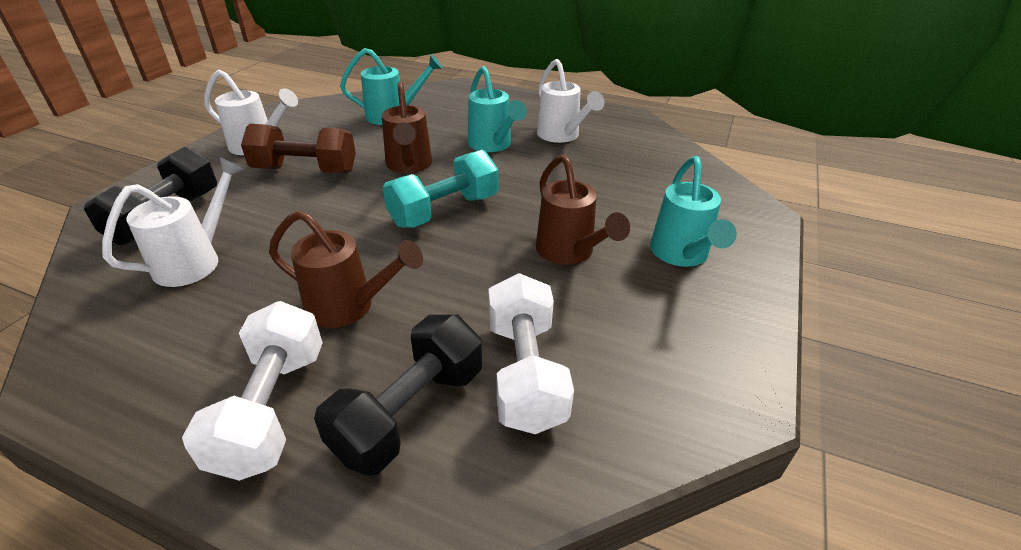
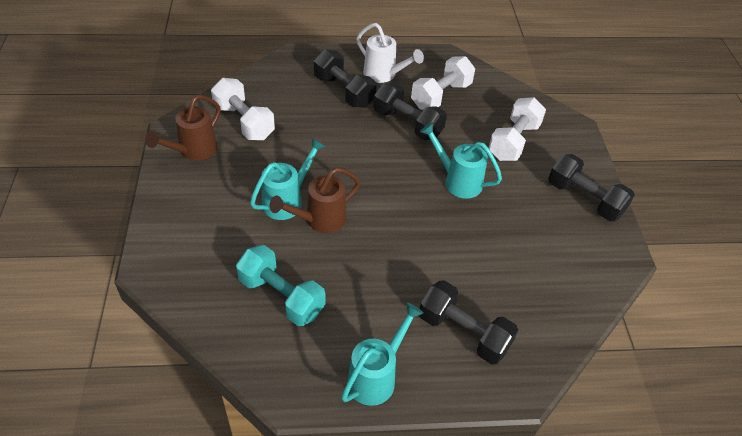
black dumbbell: 2 -> 4
brown dumbbell: 1 -> 0
brown watering can: 3 -> 2
white dumbbell: 2 -> 3
white watering can: 3 -> 1

